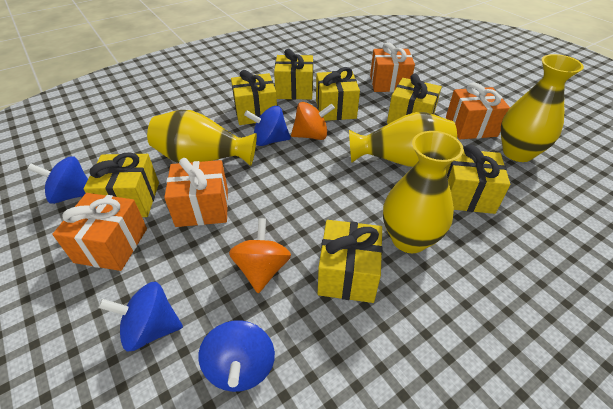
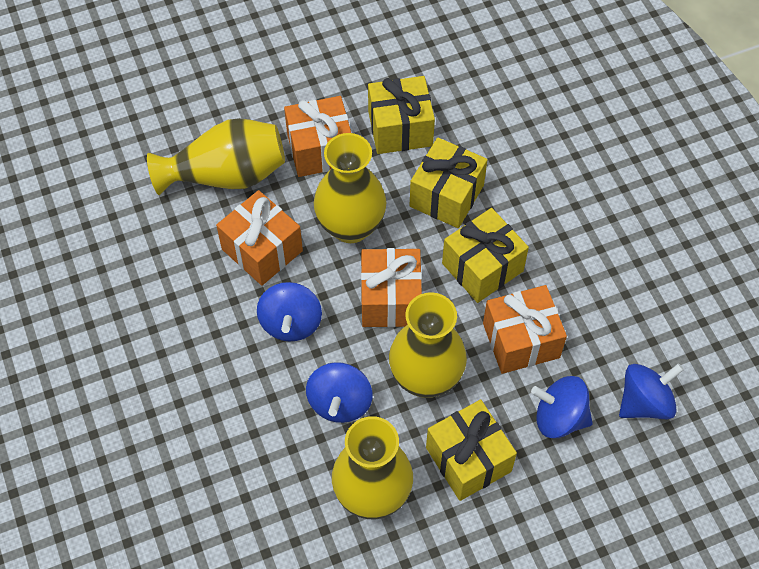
orange spinning top: 2 -> 0
yellow gift: 7 -> 4

